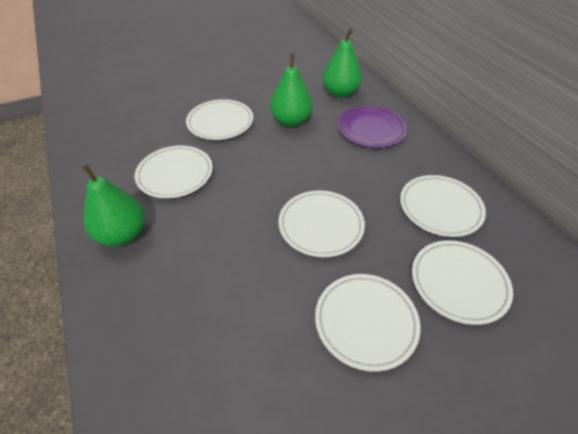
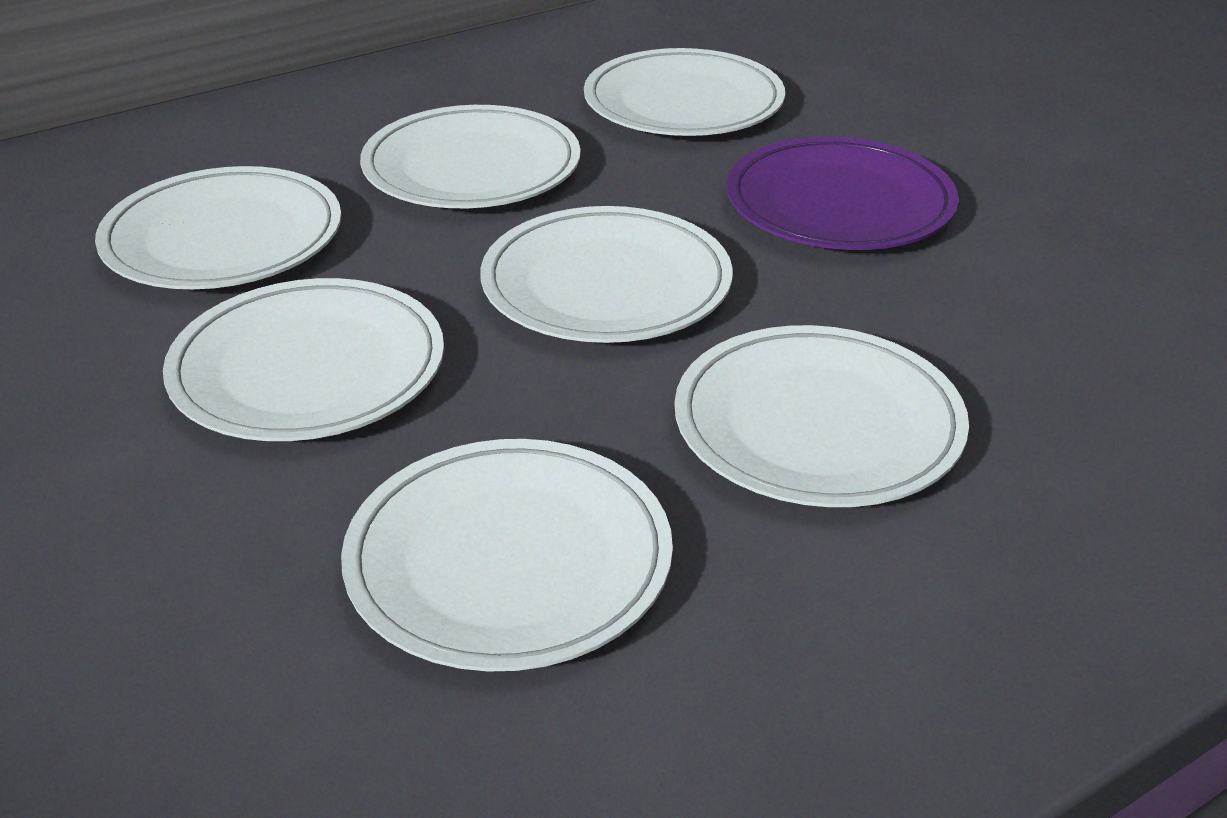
green pear: 3 -> 0
white plate: 6 -> 7

